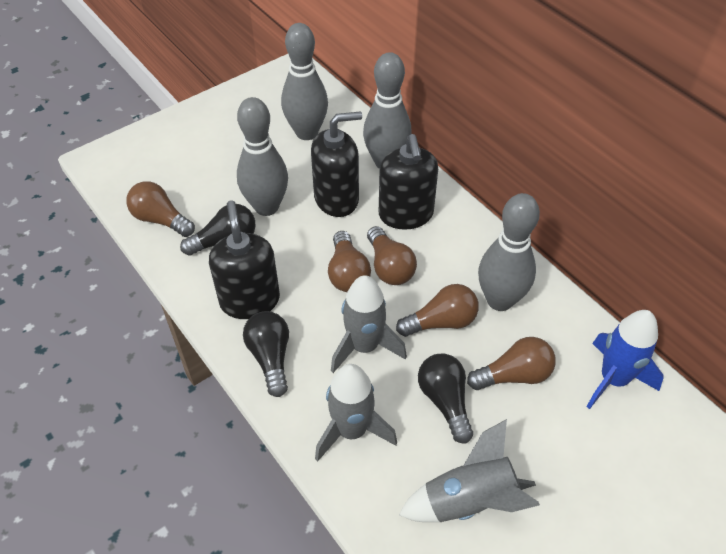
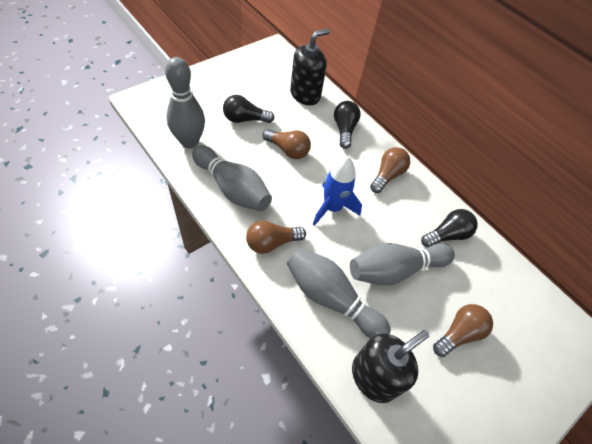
black soap dispenser: 3 -> 2
brown light bulb: 5 -> 4
grey rocket: 3 -> 0

